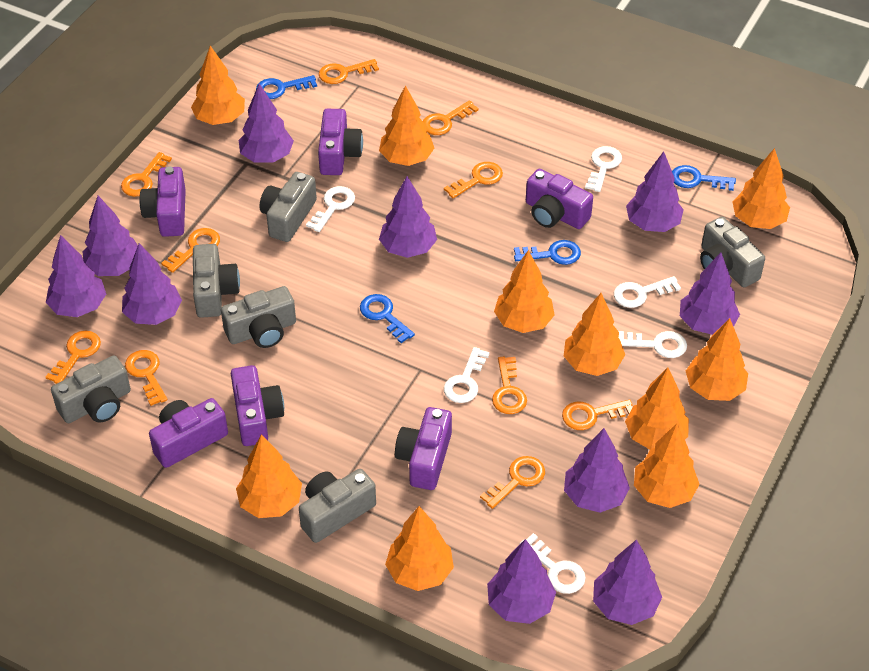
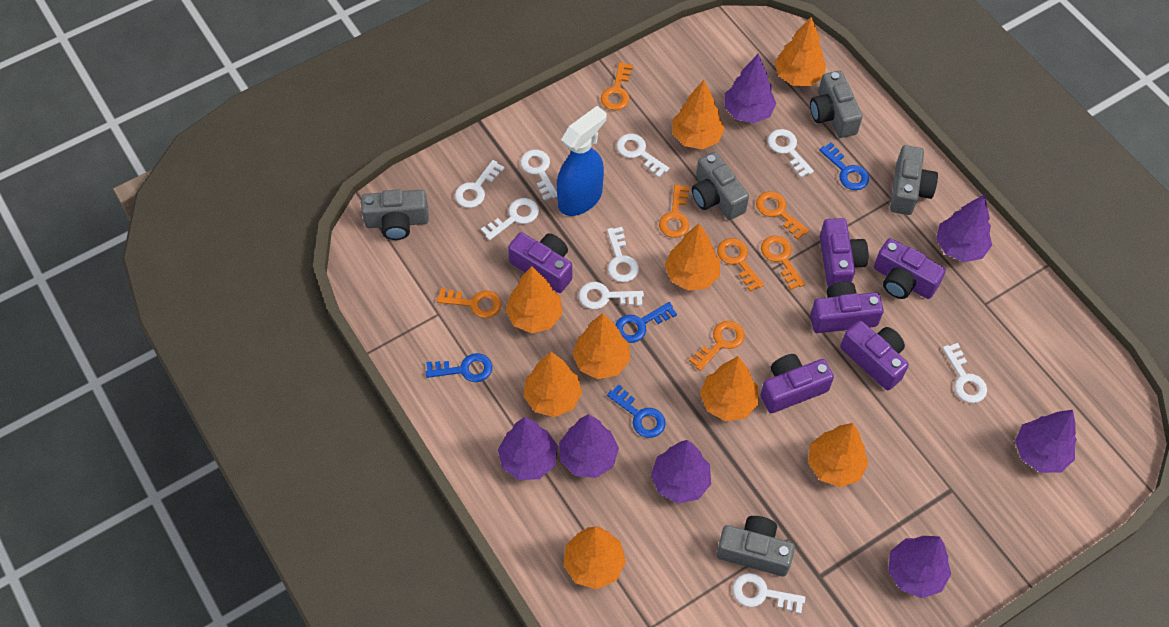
blue spray bottle: 0 -> 1
grey camera: 6 -> 5
orange key: 10 -> 7
orange tree: 10 -> 9
purple tree: 10 -> 7
white key: 6 -> 9

